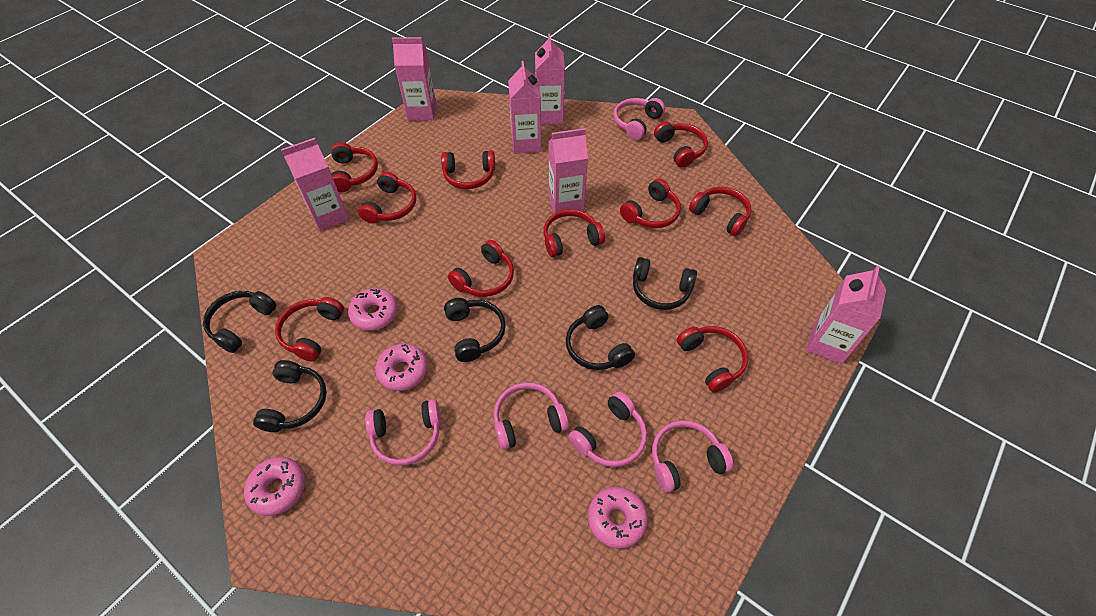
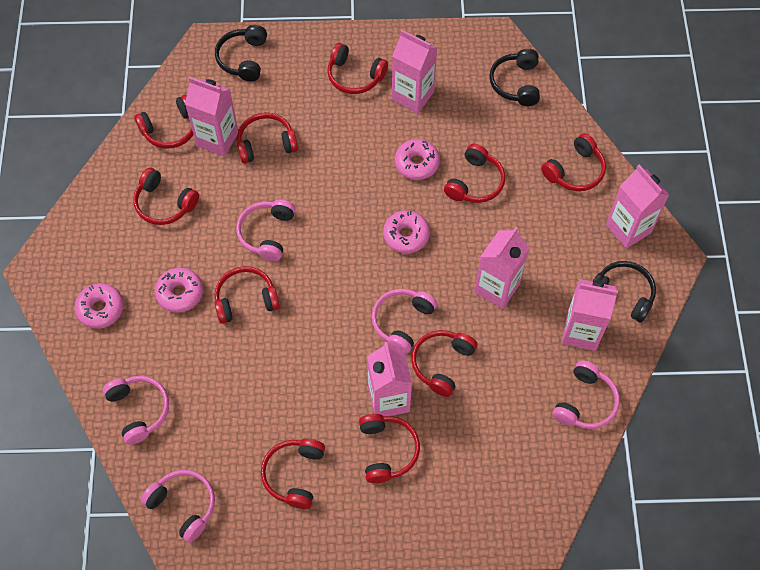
black headphones: 5 -> 3

